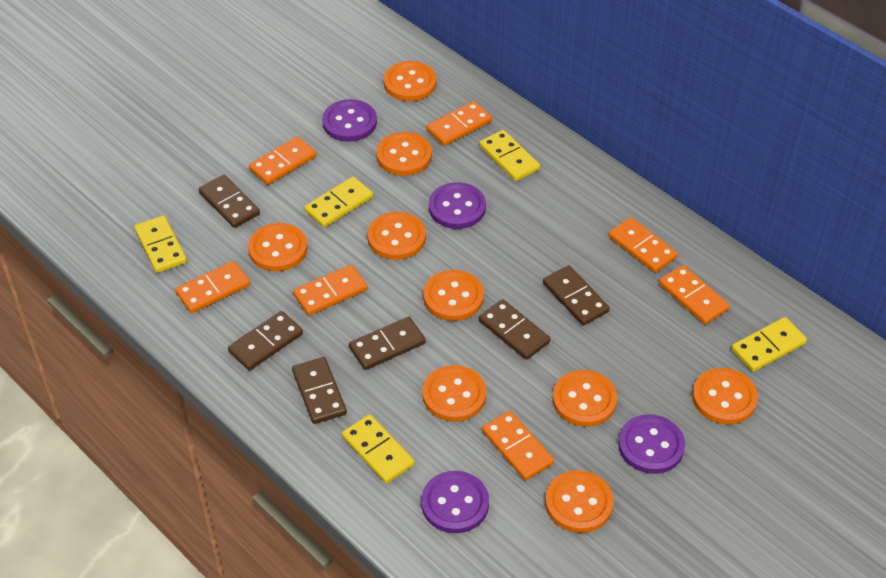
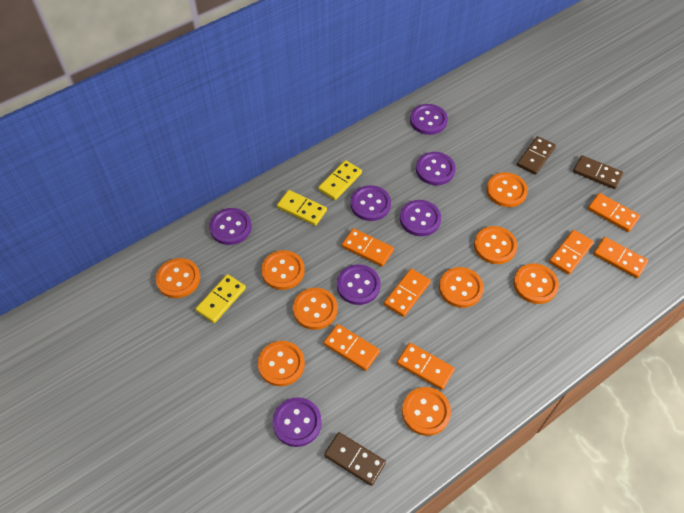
brown domino: 6 -> 3
purple button: 4 -> 7
yellow domino: 5 -> 3

